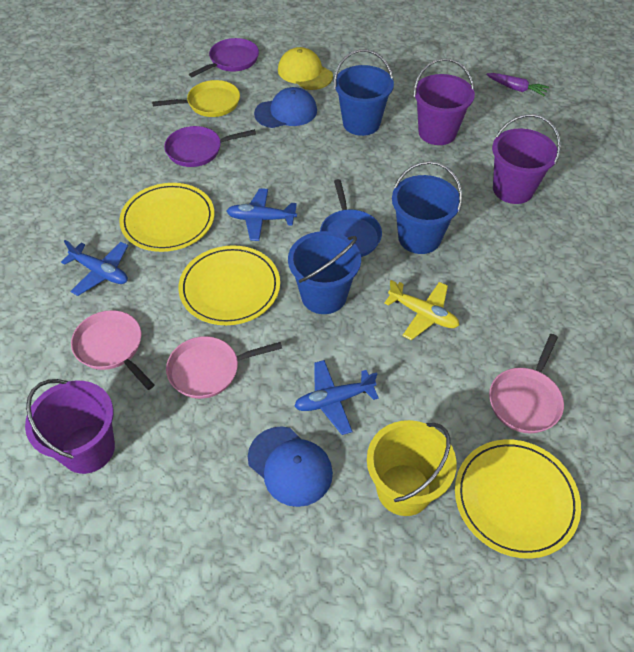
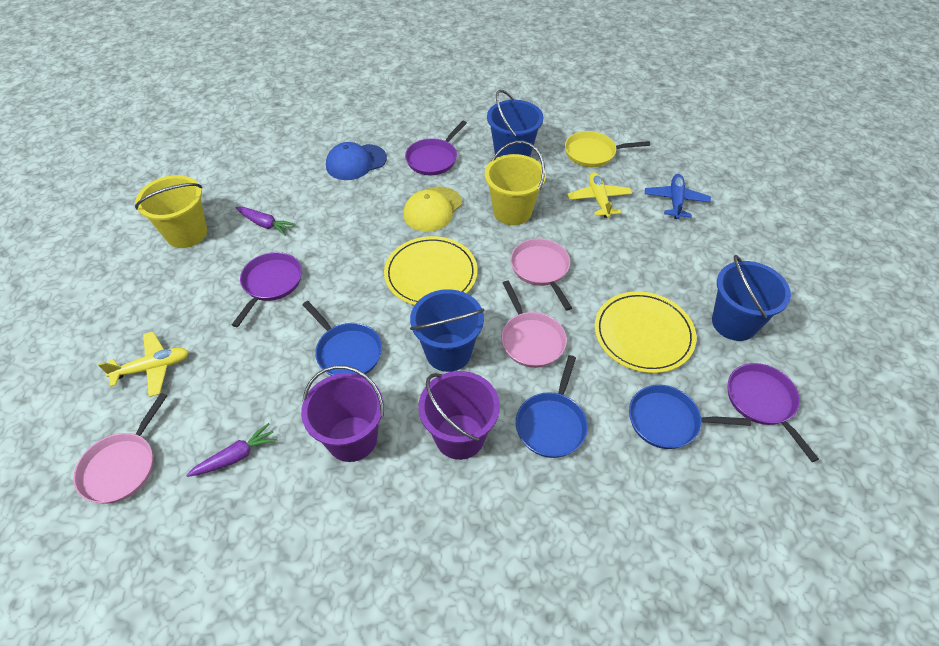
blue cap: 2 -> 1
blue pan: 1 -> 3
blue plane: 3 -> 1
purple bucket: 3 -> 2
purple carrot: 1 -> 2
purple pan: 2 -> 3
yellow bucket: 1 -> 2
yellow plane: 1 -> 2
yellow plate: 3 -> 2

